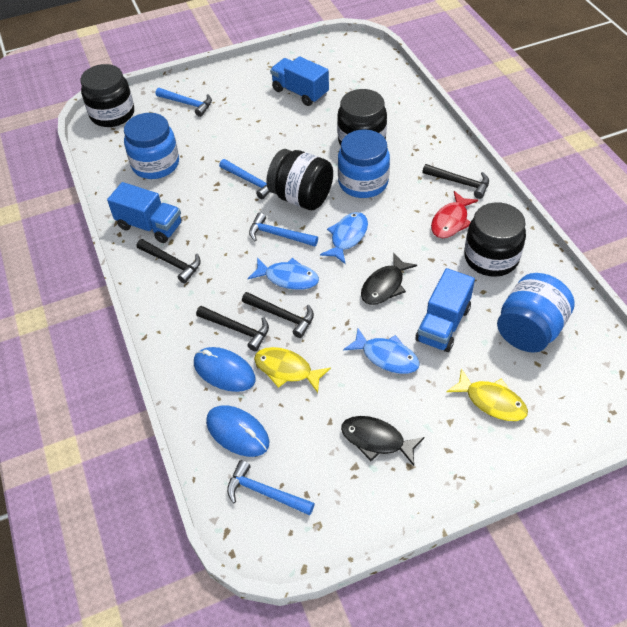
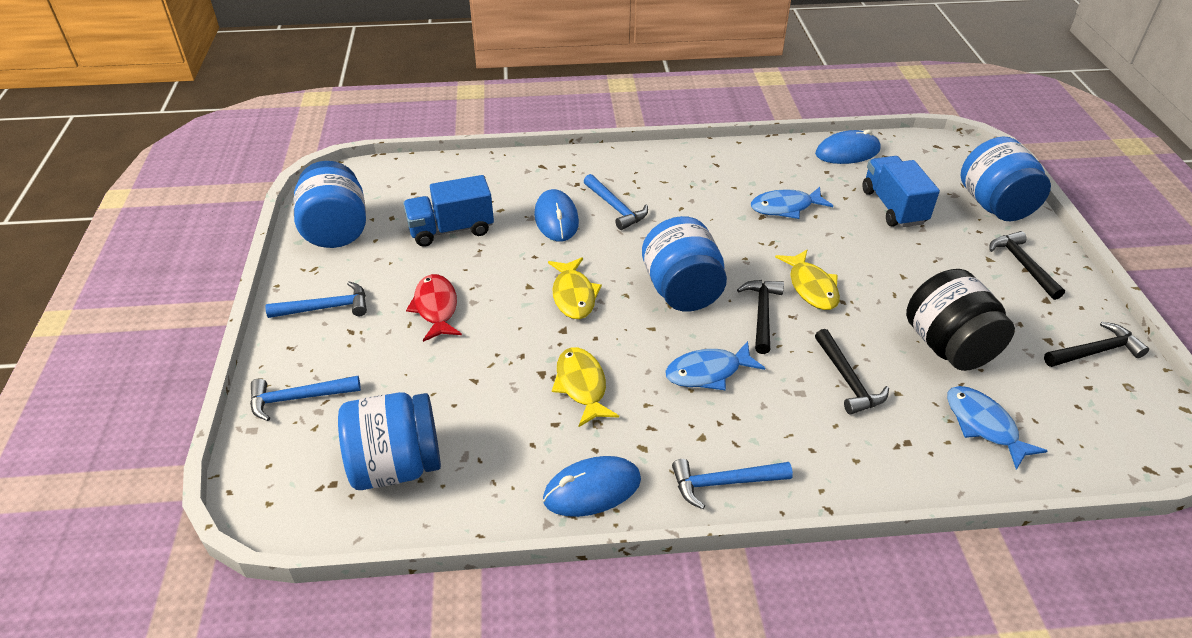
black fish: 2 -> 0
black jar: 4 -> 1
blue jar: 3 -> 4
blue mouse: 2 -> 3
blue truck: 3 -> 2
yellow fish: 2 -> 3

